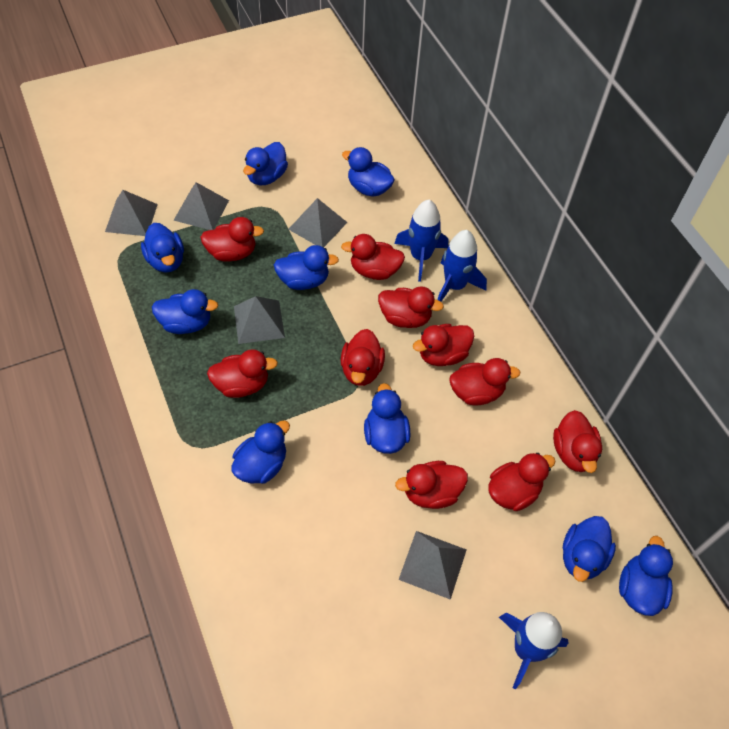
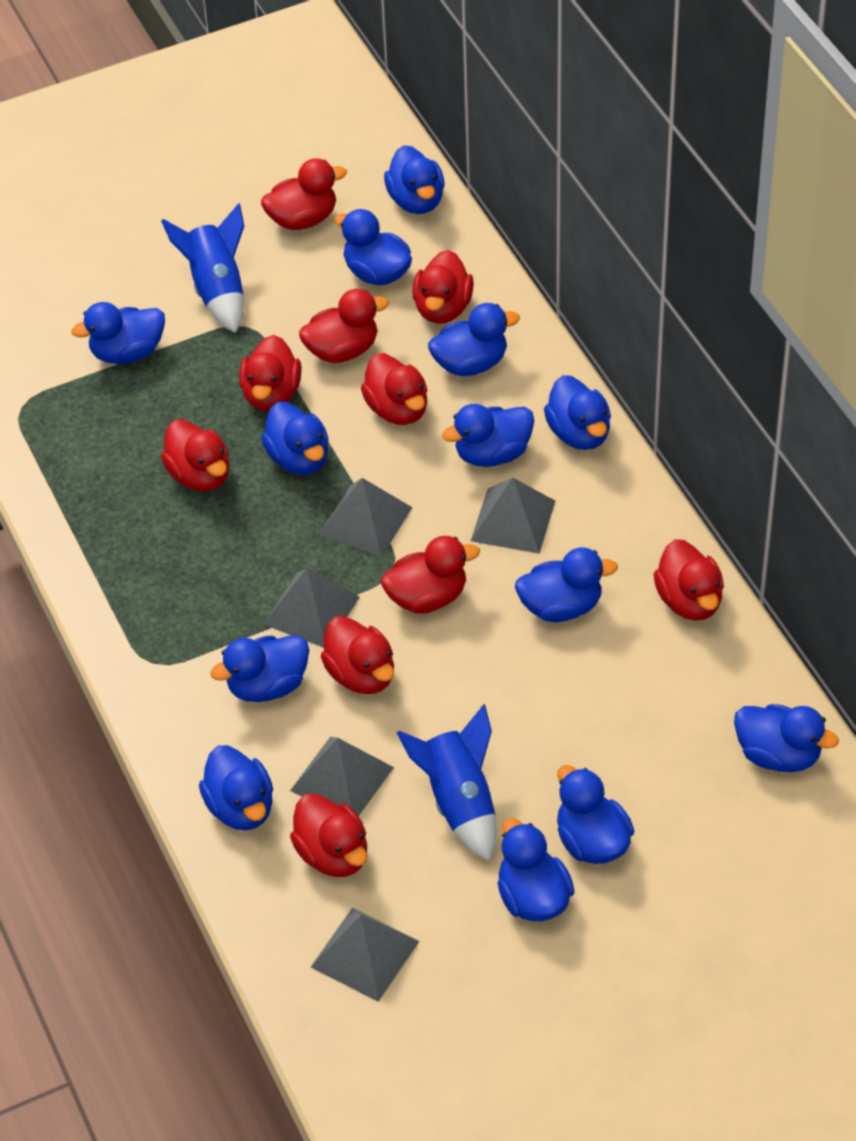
blue duck: 9 -> 13
blue rocket: 3 -> 2

